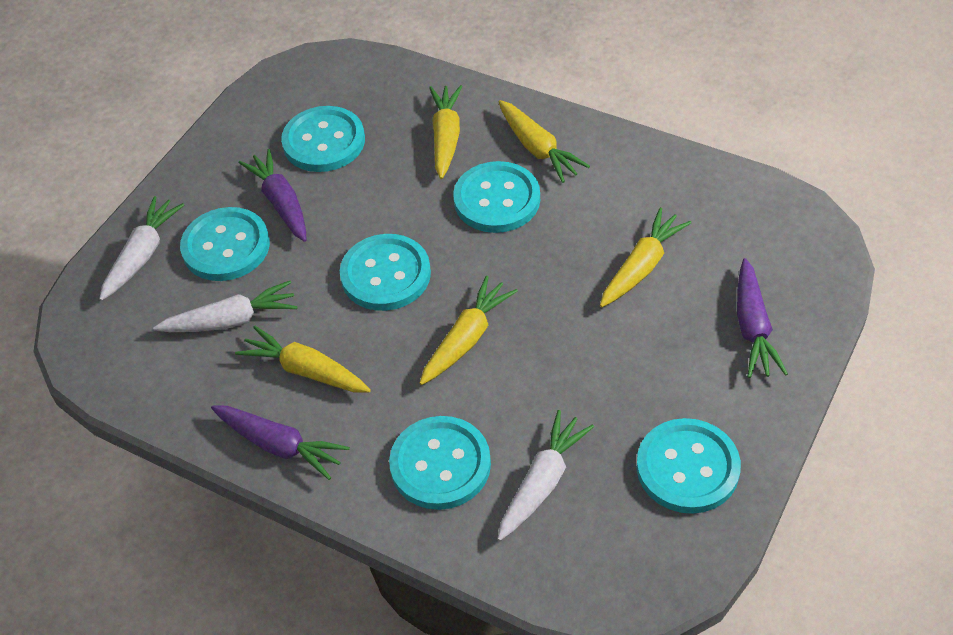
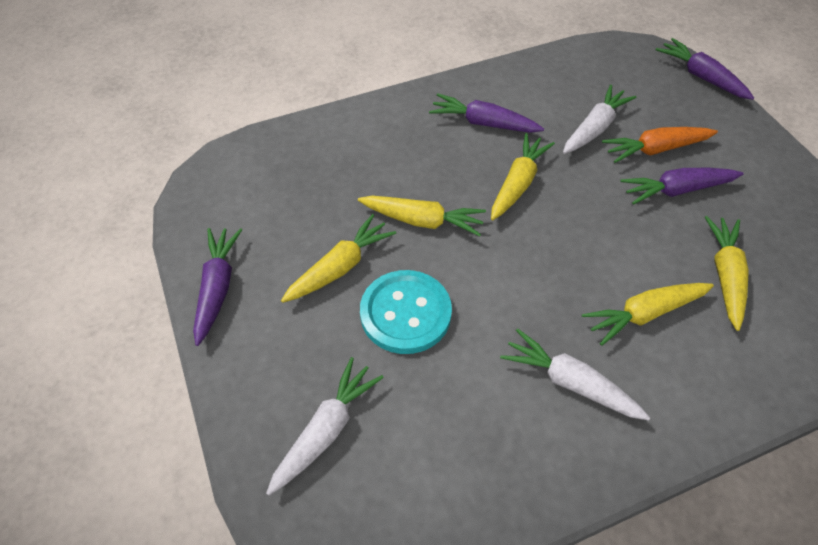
orange carrot: 0 -> 1
purple carrot: 3 -> 4
turquoise button: 6 -> 1

